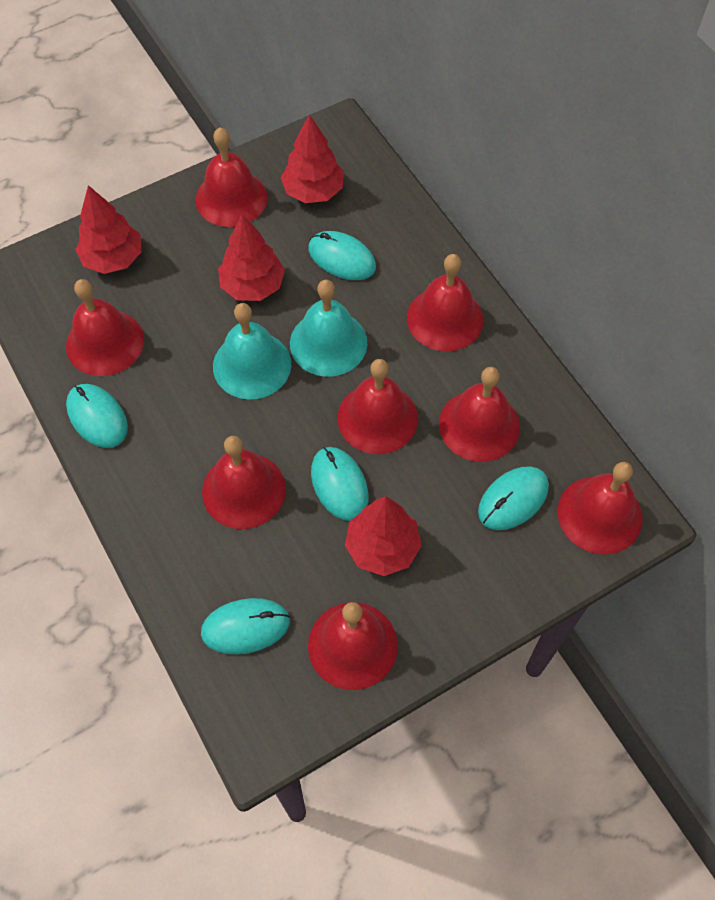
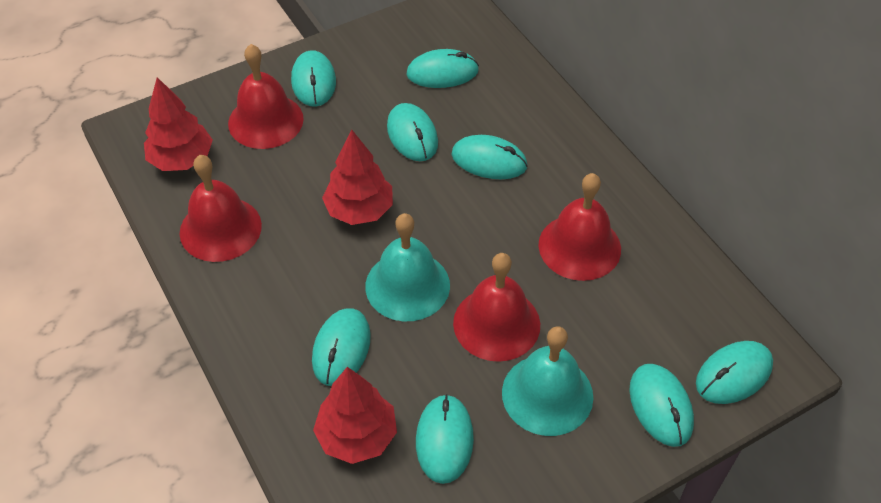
red bell: 8 -> 4
red tree: 4 -> 3
turquoise mouse: 5 -> 8

